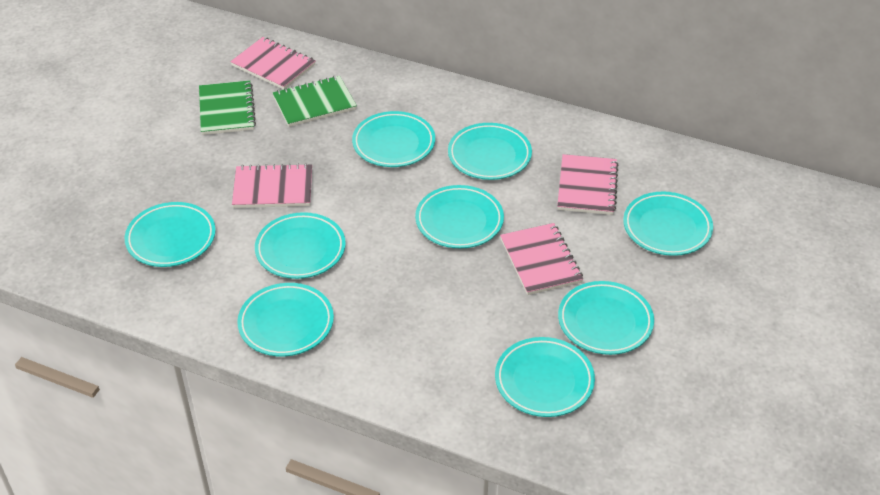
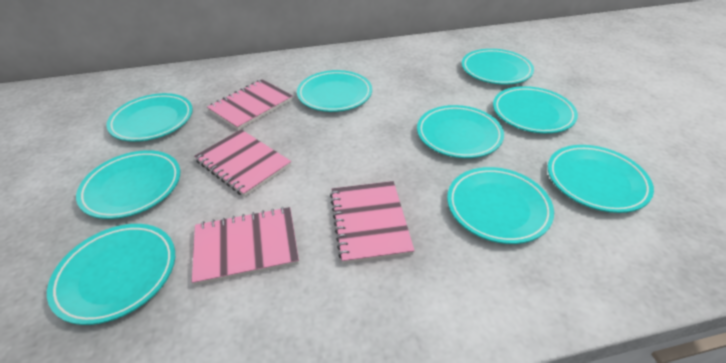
green notebook: 2 -> 0

